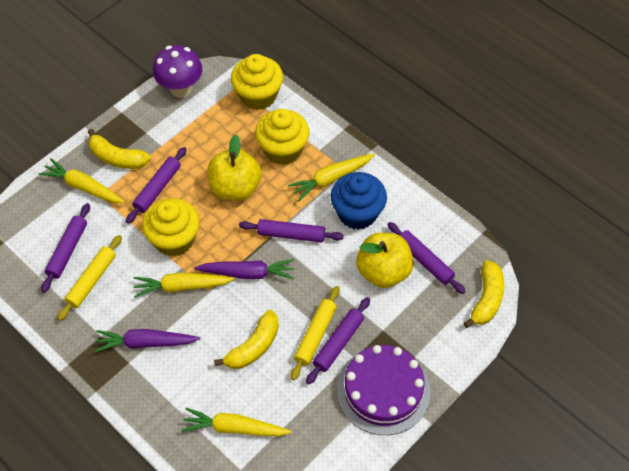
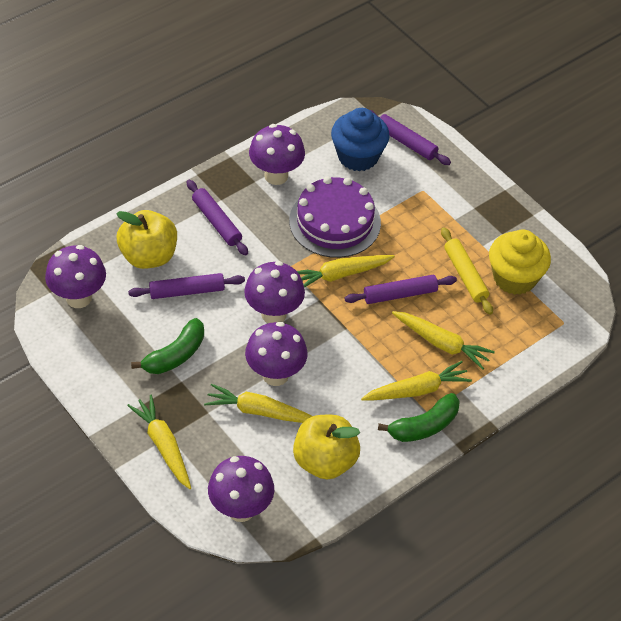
green banana: 0 -> 2
purple carrot: 2 -> 0
purple mushroom: 1 -> 5
purple rolling pin: 5 -> 4
yellow banana: 3 -> 0
yellow carrot: 4 -> 5
yellow cupcake: 3 -> 1
yellow rolling pin: 2 -> 1

